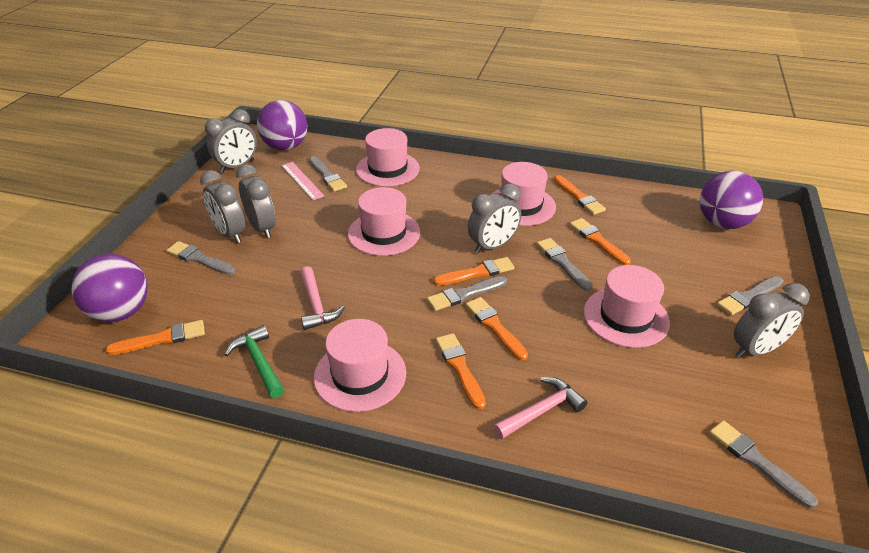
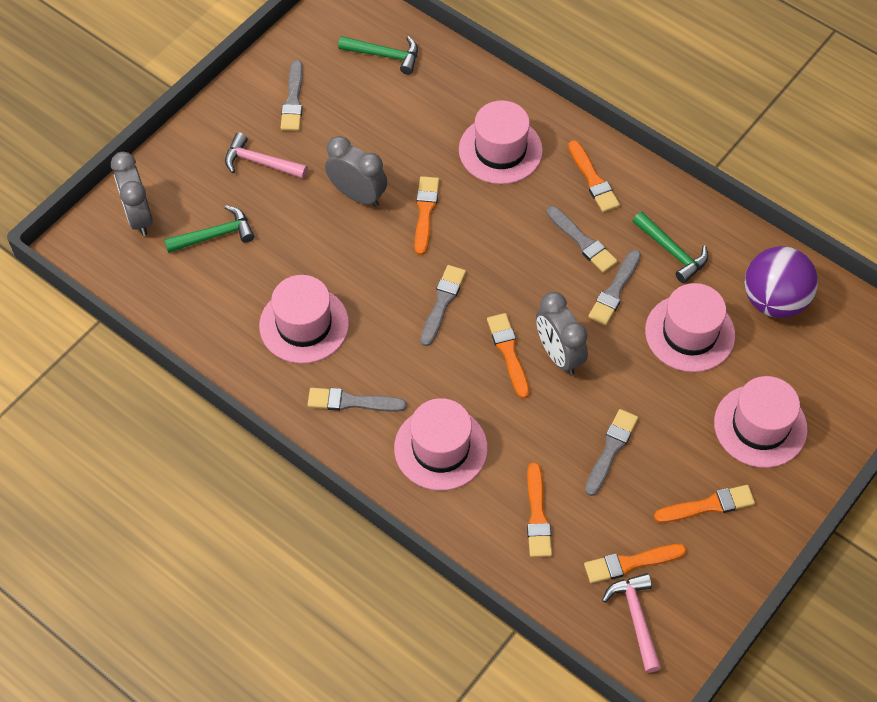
green hammer: 1 -> 3
grey clock: 5 -> 3
pink ruler: 1 -> 0
purple ball: 3 -> 1

